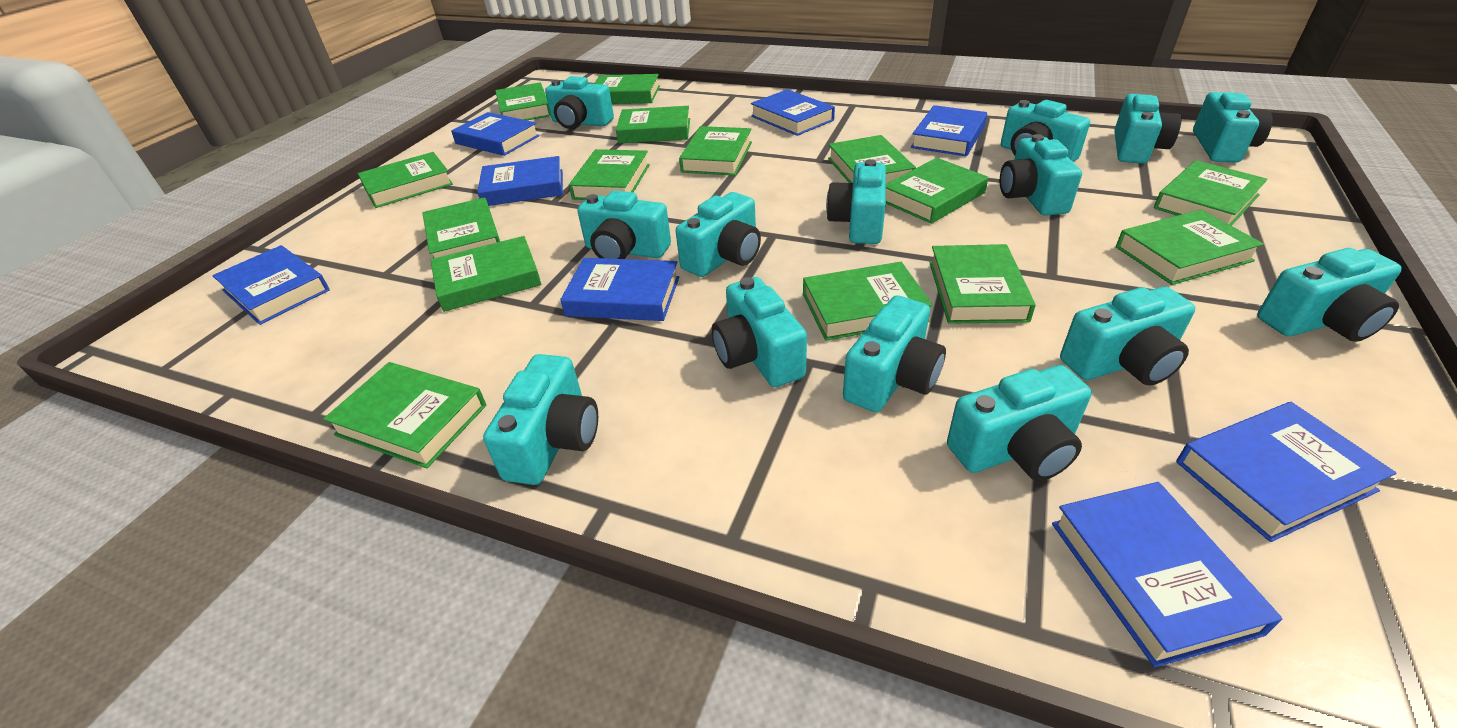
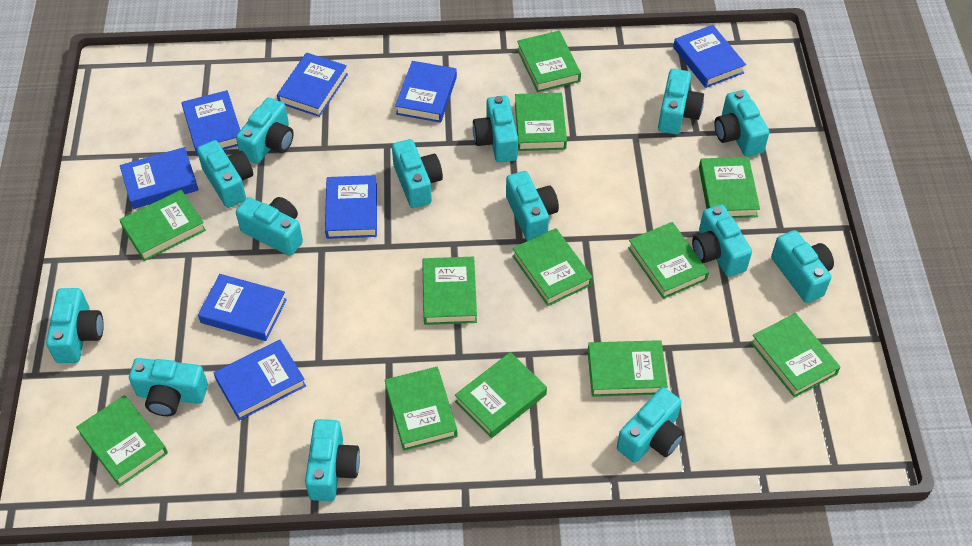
green book: 15 -> 12

